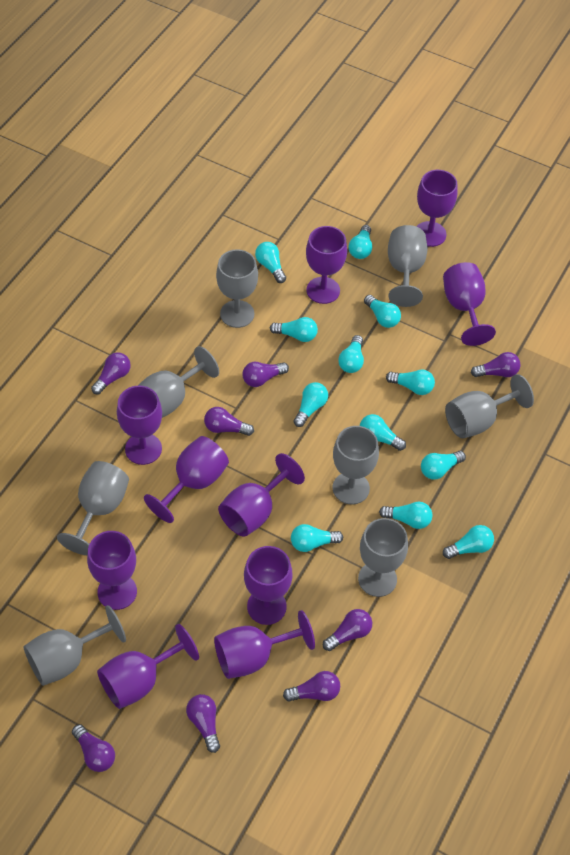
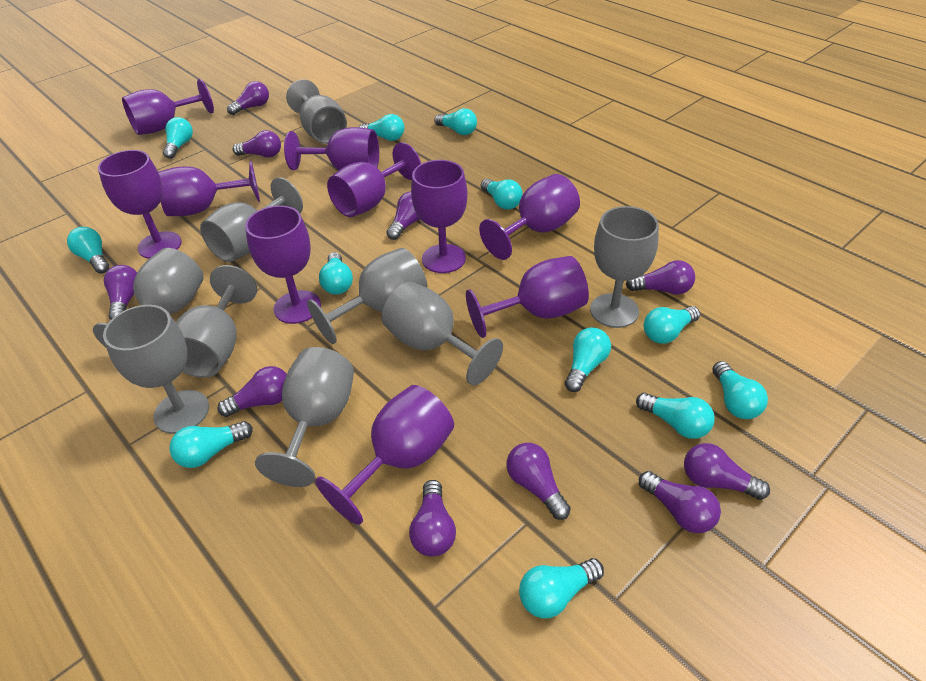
grey goblet: 8 -> 9
purple light bulb: 8 -> 10

